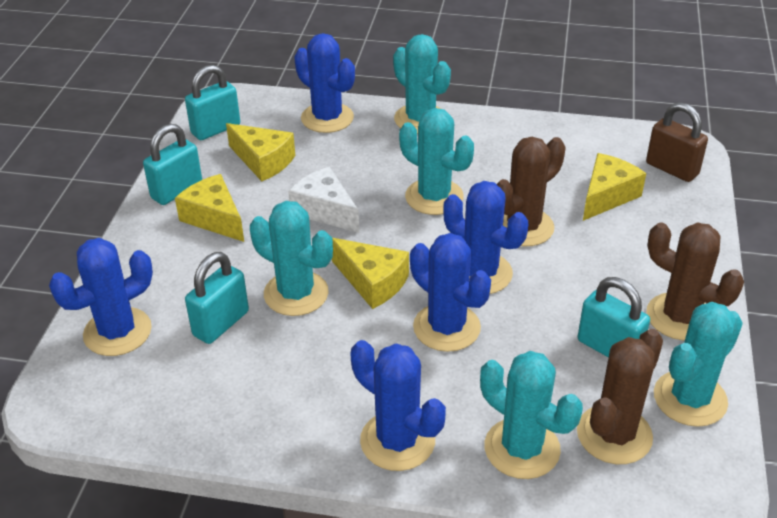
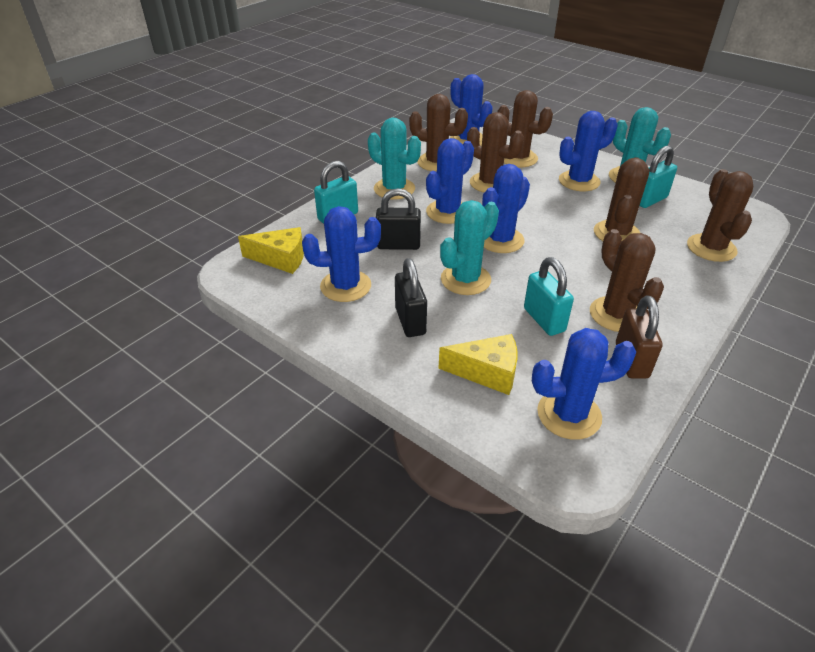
black padlock: 0 -> 2
blue cactus: 5 -> 6
brown cactus: 3 -> 6
turquoise cactus: 5 -> 3
turquoise padlock: 4 -> 3
white cheese: 1 -> 0
yellow cheese: 4 -> 2

